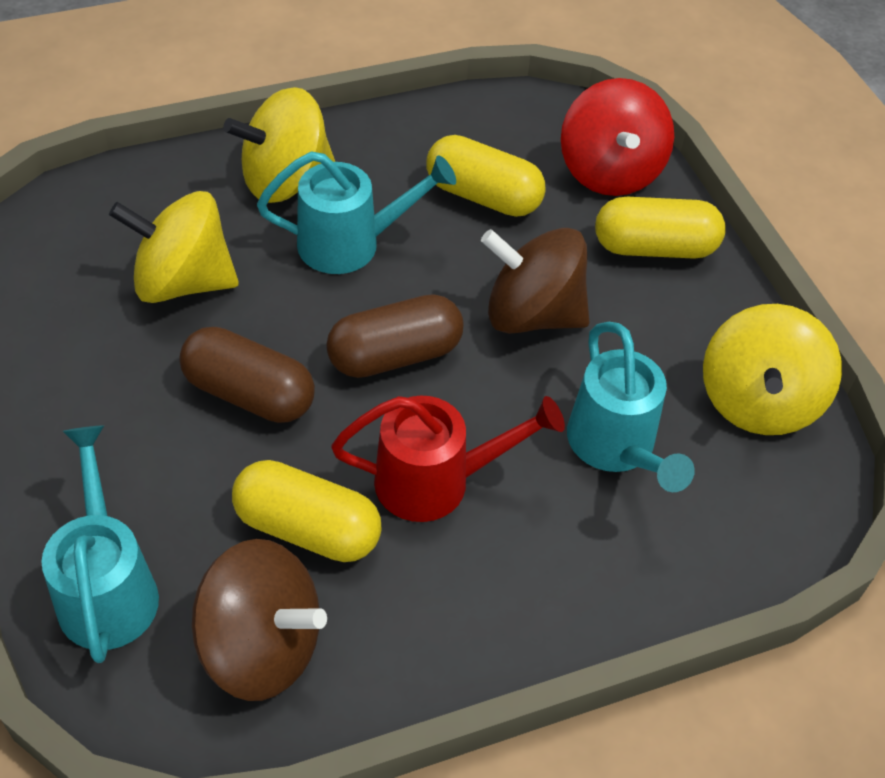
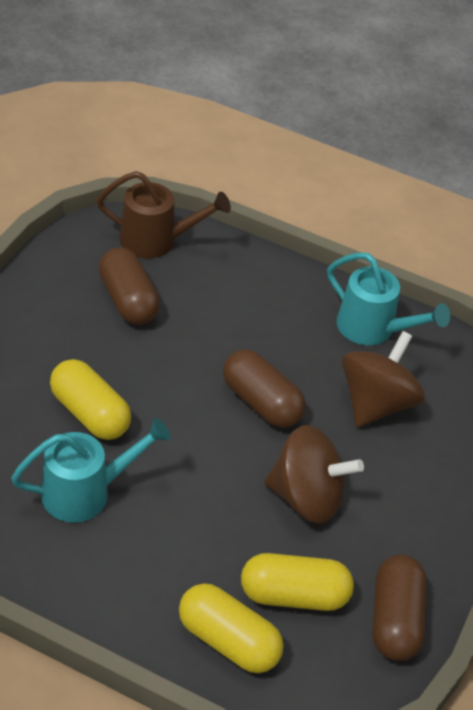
brown capsule: 2 -> 3
brown watering can: 0 -> 1
red spinning top: 1 -> 0
red watering can: 1 -> 0
turquoise watering can: 3 -> 2
yellow spinning top: 3 -> 0

